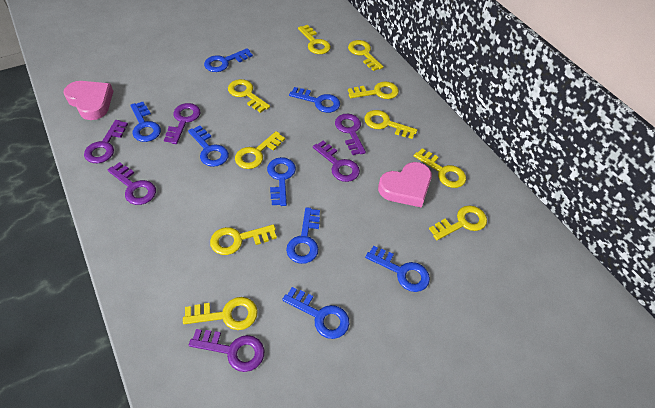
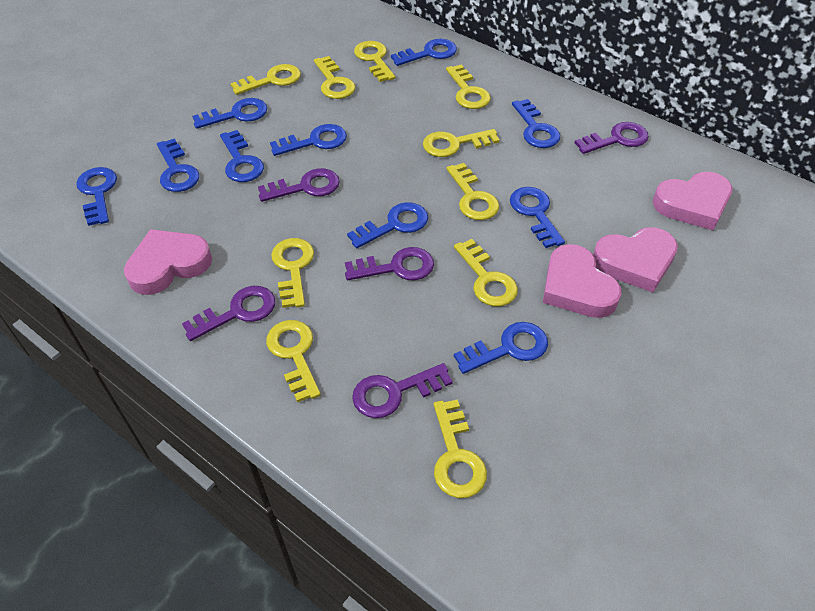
blue key: 8 -> 10
pink heart: 2 -> 4
purple key: 6 -> 5

